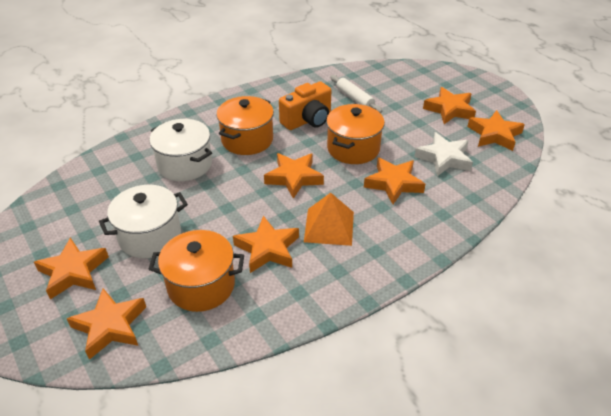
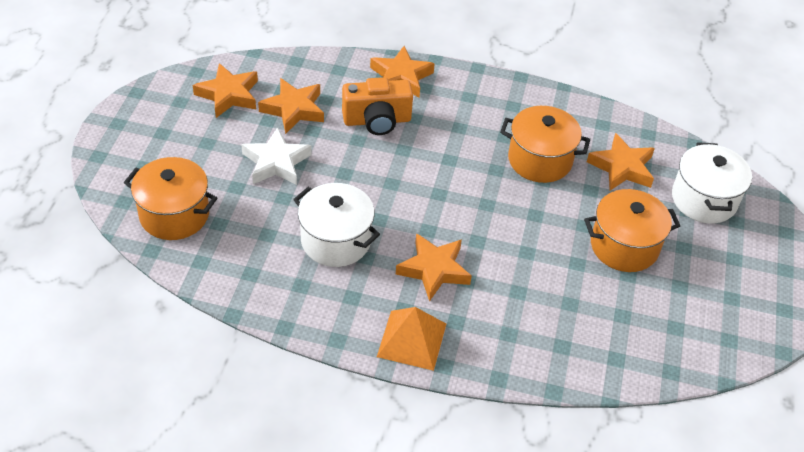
orange star: 7 -> 5
white rolling pin: 1 -> 0

